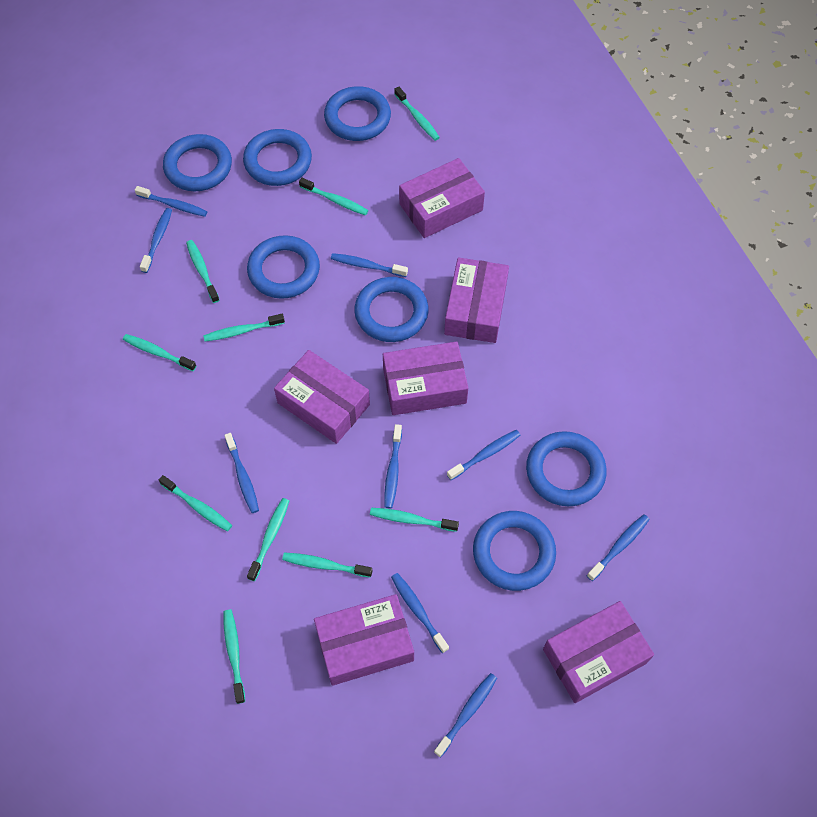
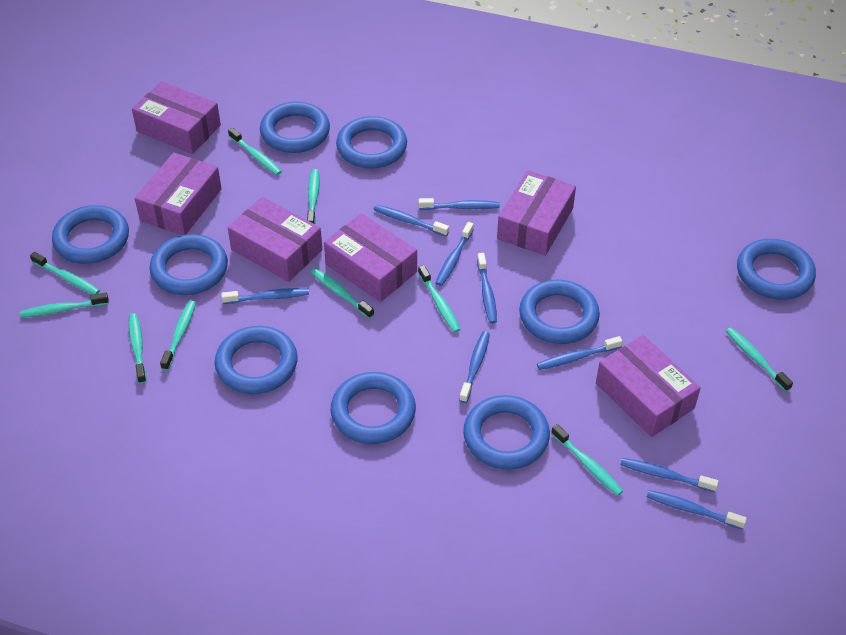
blue ring: 7 -> 9

